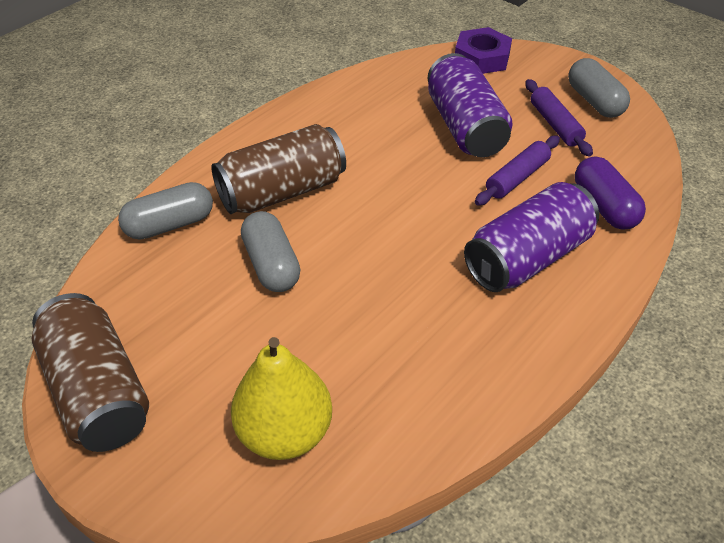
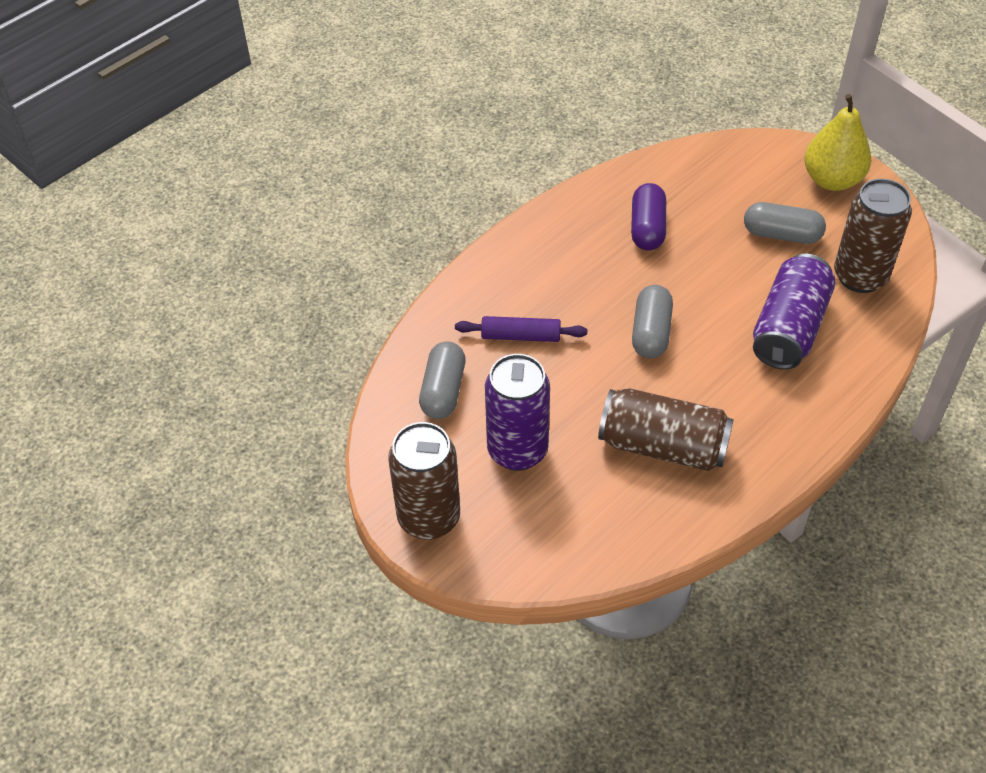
brown can: 2 -> 3
purple nut: 1 -> 0
purple rolling pin: 2 -> 1

